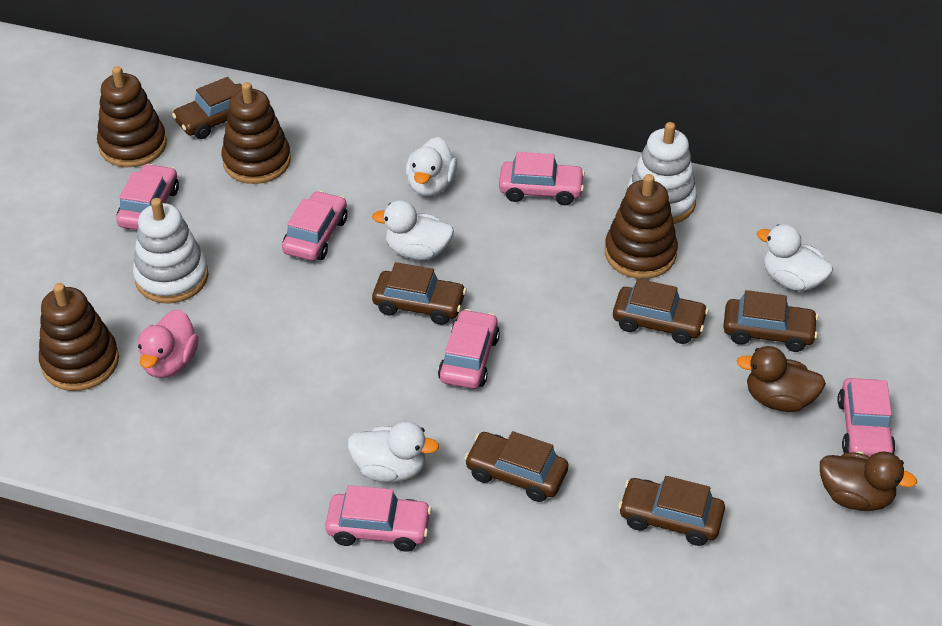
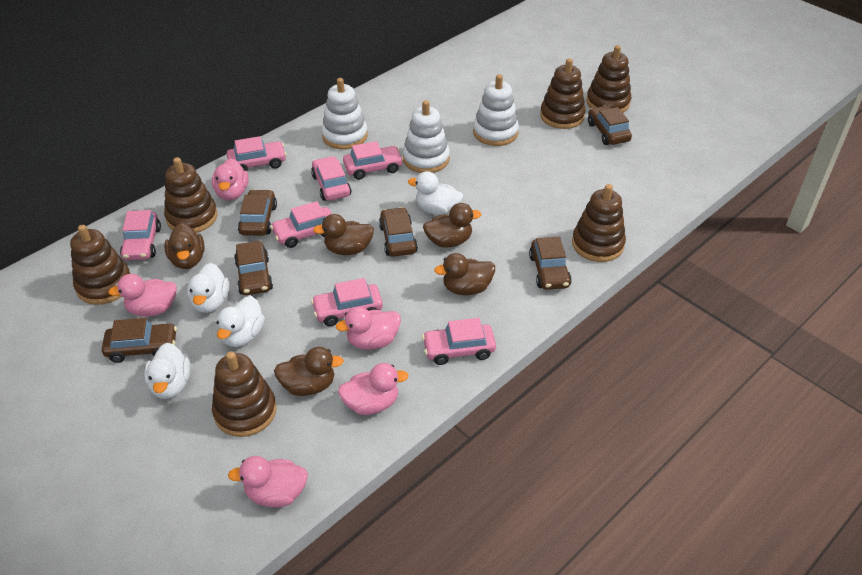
brown duck: 2 -> 5
brown stacking toy: 4 -> 6
pink car: 6 -> 7
pink duck: 1 -> 5
white stacking toy: 2 -> 3

